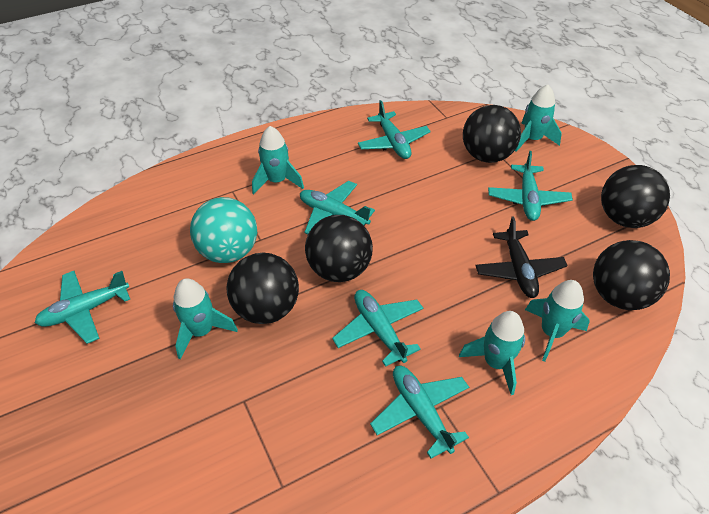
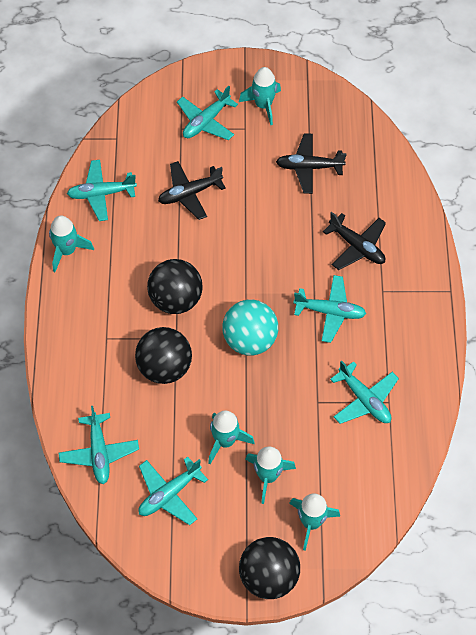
black ball: 5 -> 3
black plane: 1 -> 3

